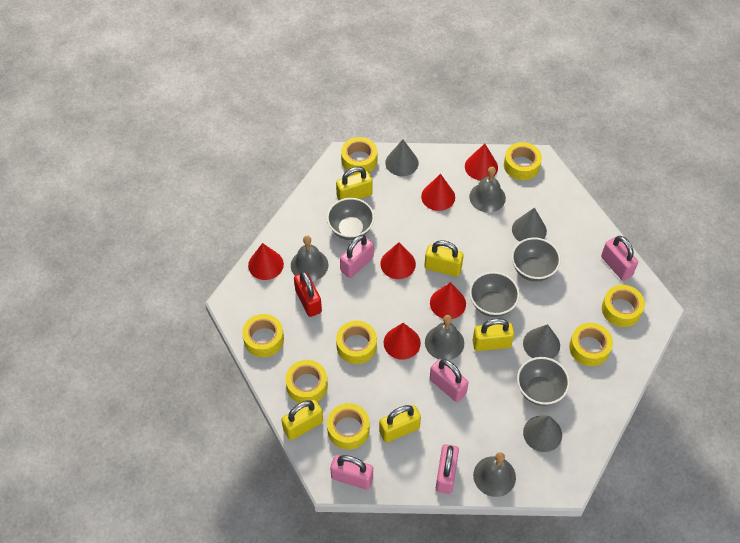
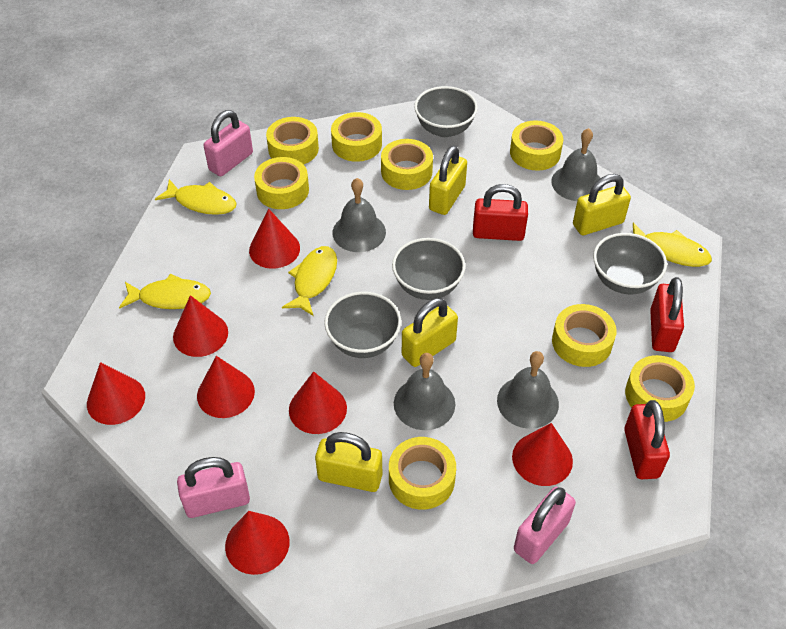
grey cone: 4 -> 0
pink padlock: 5 -> 3
red cone: 6 -> 7
red padlock: 1 -> 3
yellow fish: 0 -> 4
yellow padlock: 5 -> 4

